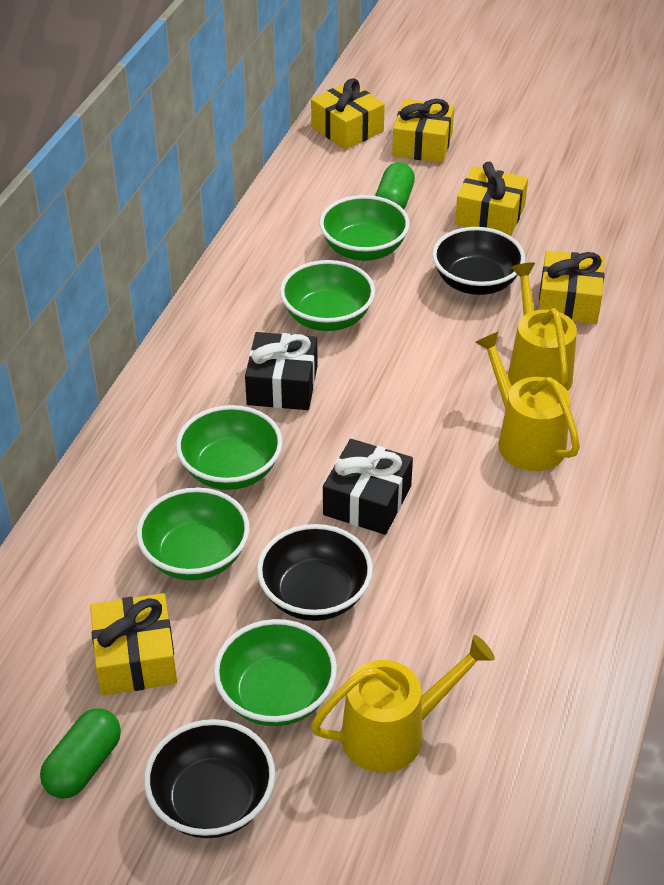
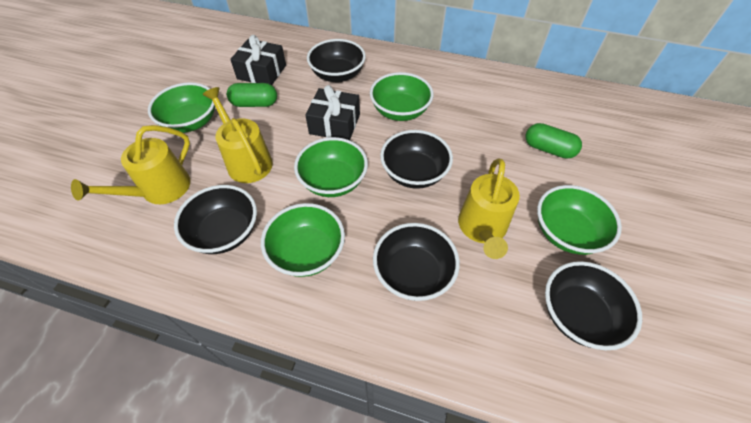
black bowl: 3 -> 5
yellow gift: 5 -> 0

